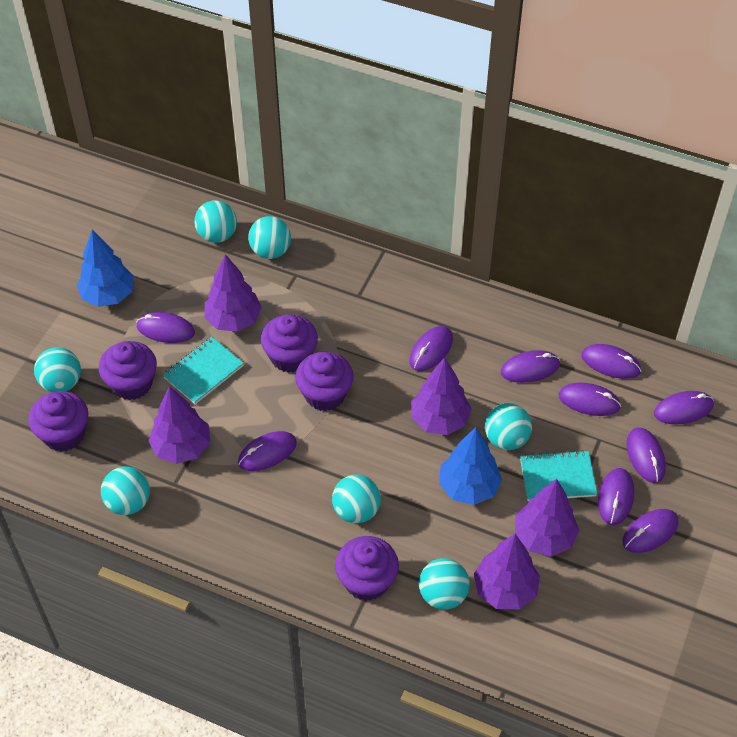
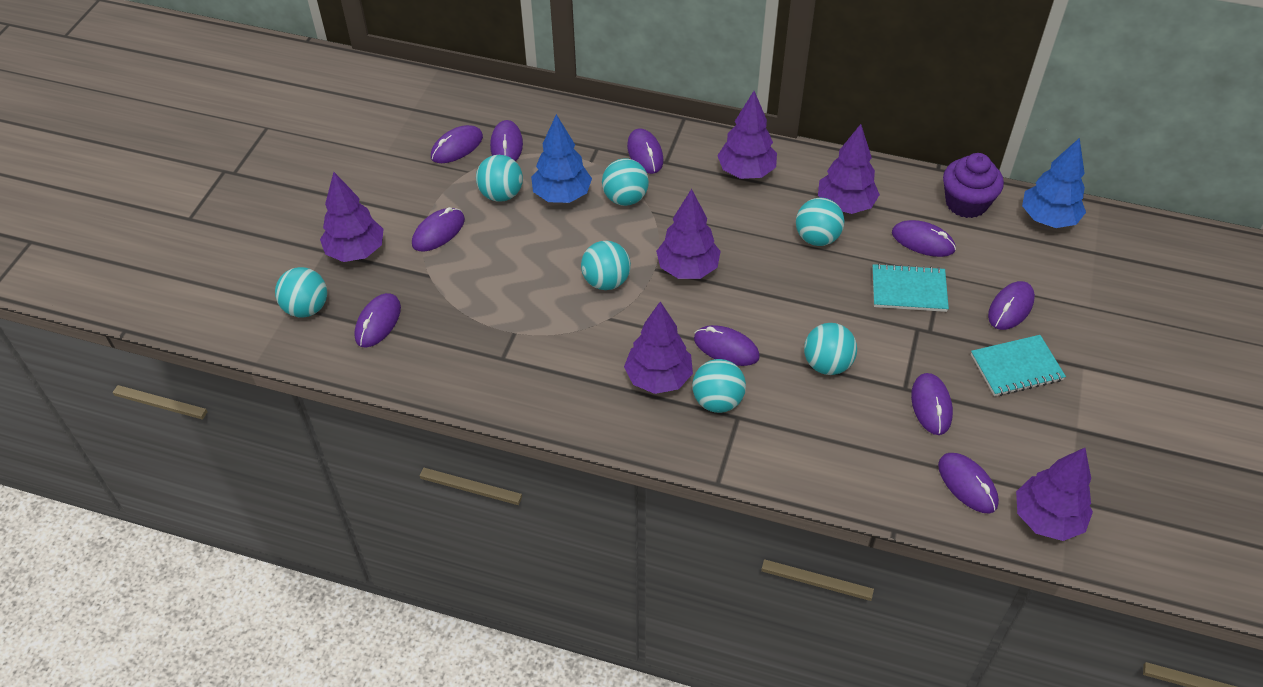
purple cupcake: 5 -> 1
purple tree: 5 -> 6

